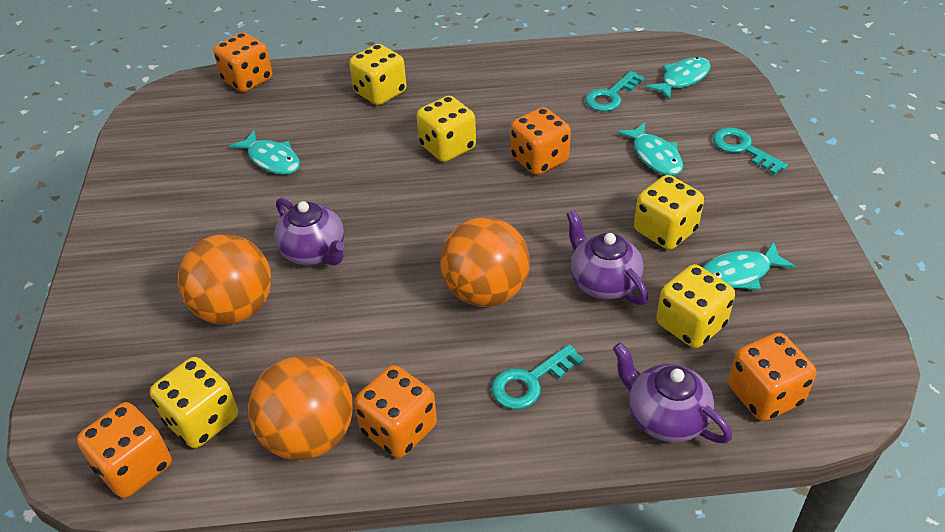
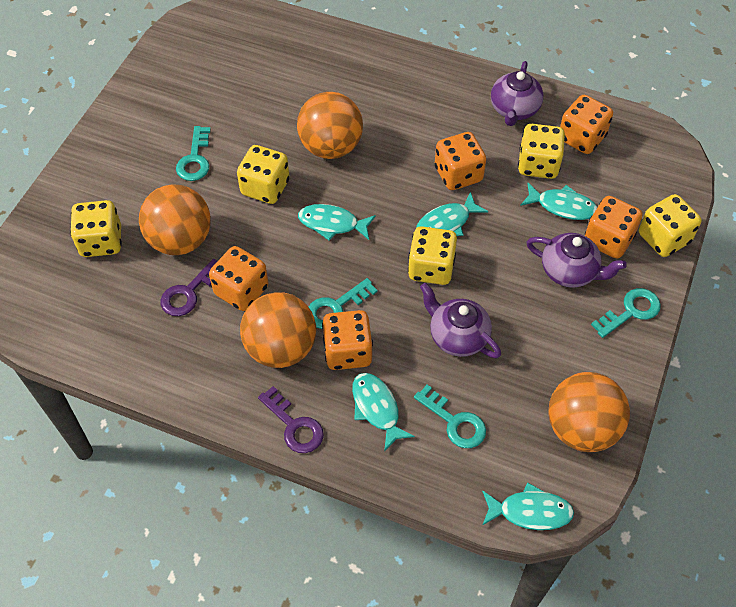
orange ball: 3 -> 4
purple key: 0 -> 2
turquoise fish: 4 -> 5
turquoise key: 3 -> 4

